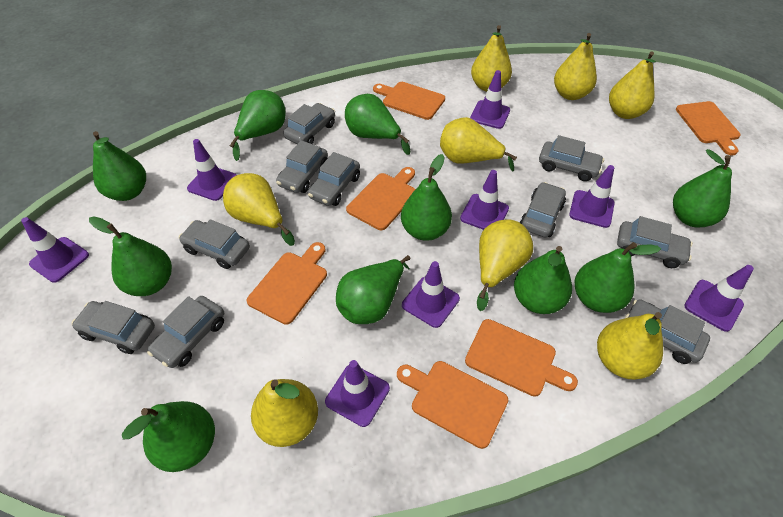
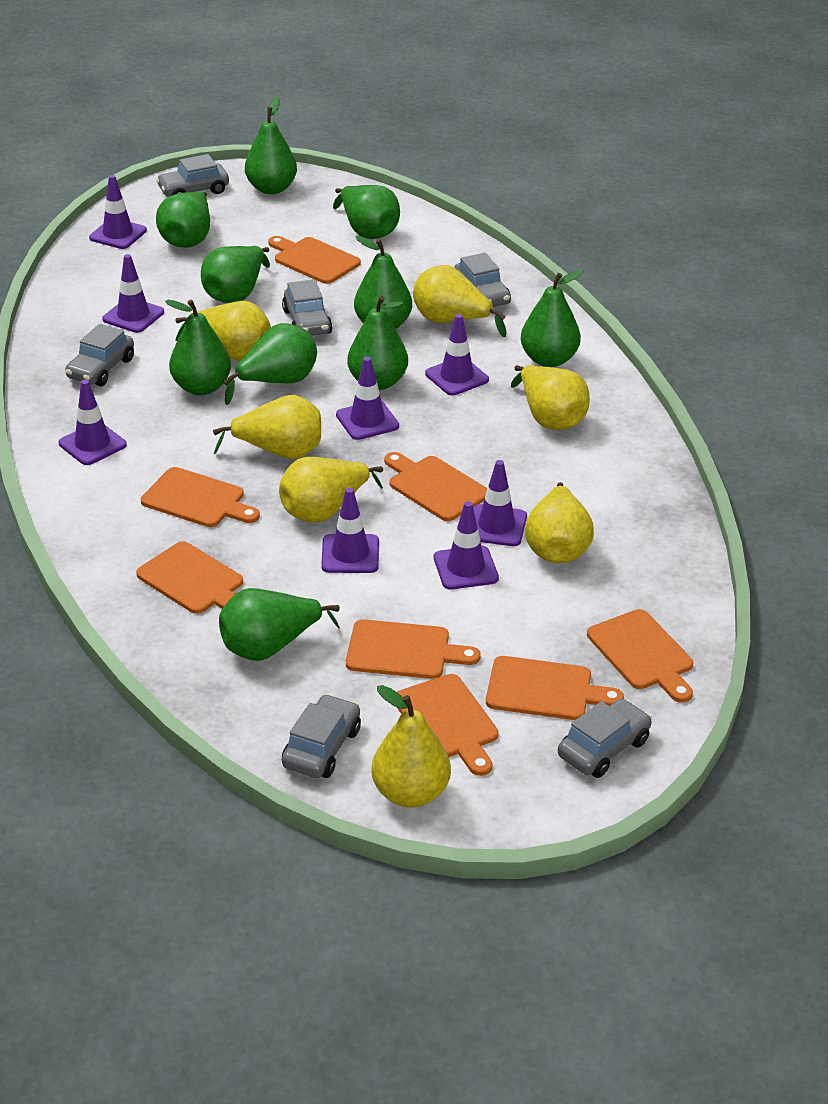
grey car: 10 -> 6
orange cutting board: 6 -> 8
yellow pear: 8 -> 7

